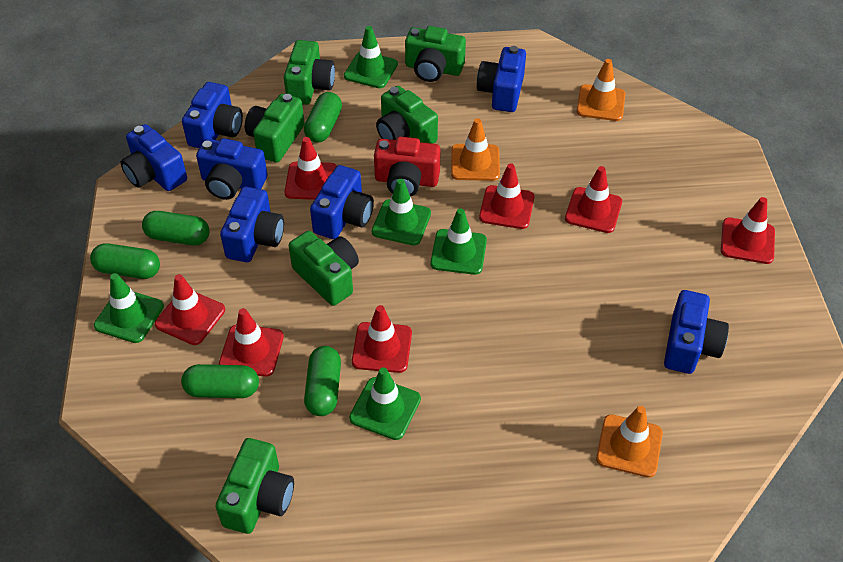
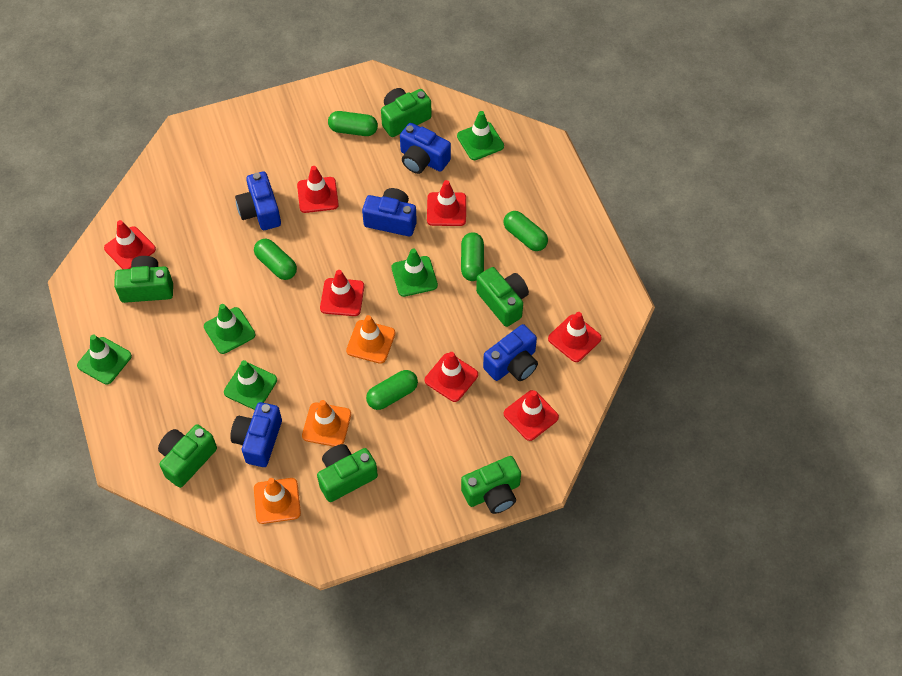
blue camera: 7 -> 5
red camera: 1 -> 0

